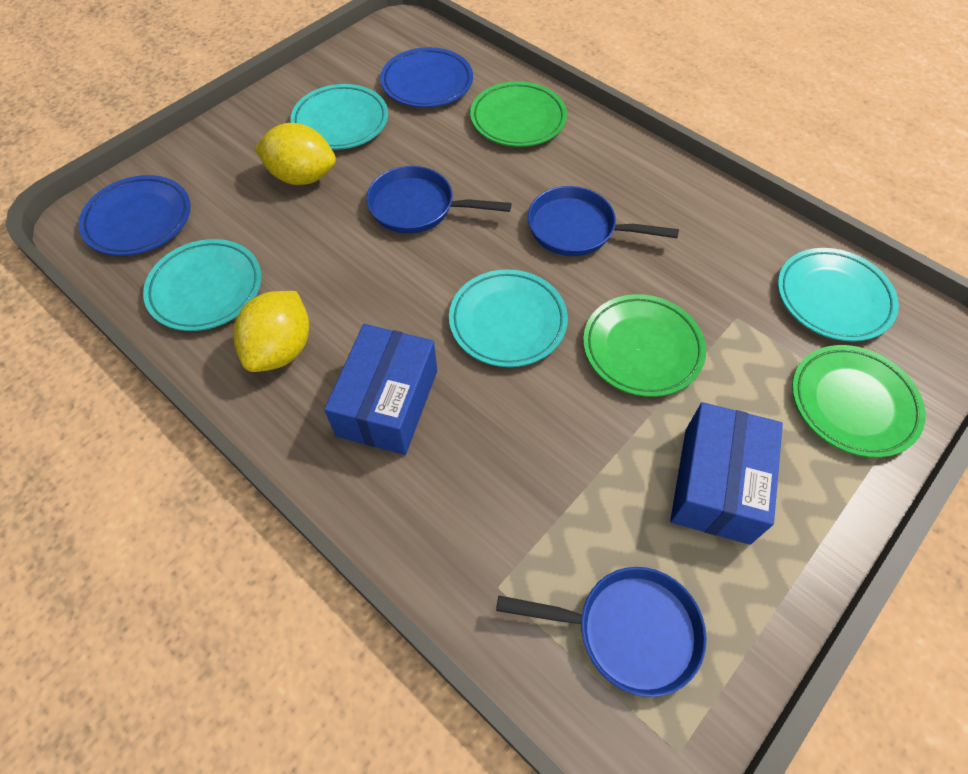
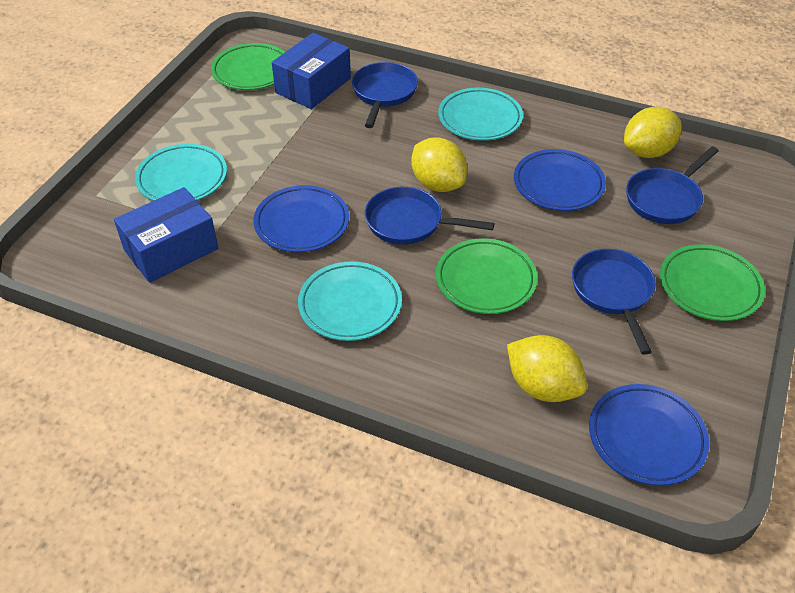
blue pan: 3 -> 4
blue plate: 2 -> 3
turquoise plate: 4 -> 3
yellow lemon: 2 -> 3

